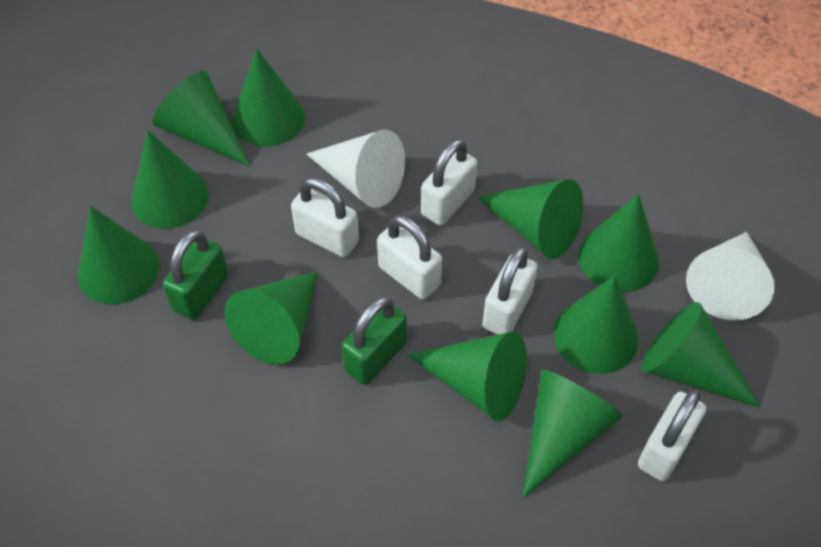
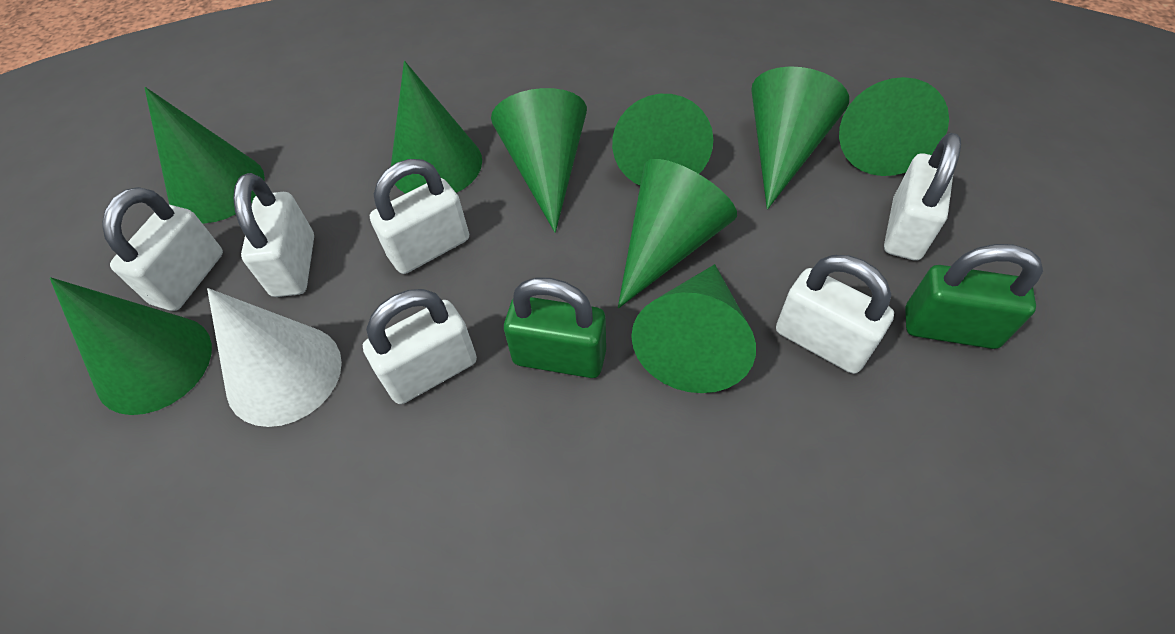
green cone: 11 -> 9
white cone: 2 -> 1
white padlock: 5 -> 6

